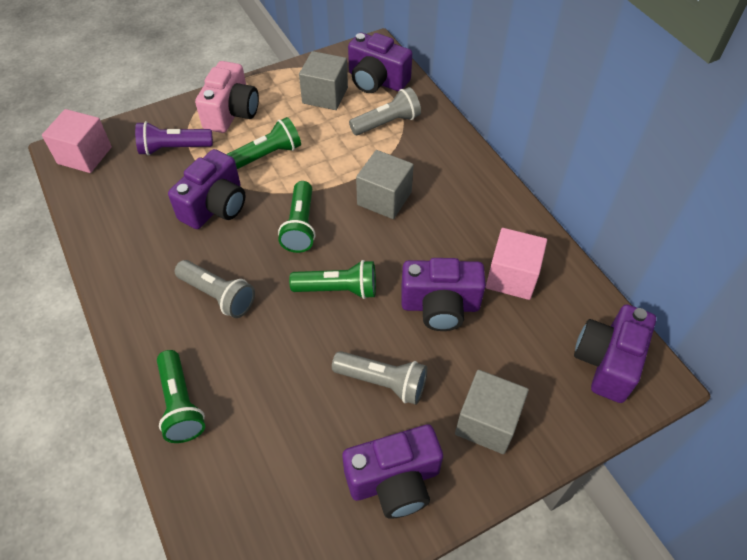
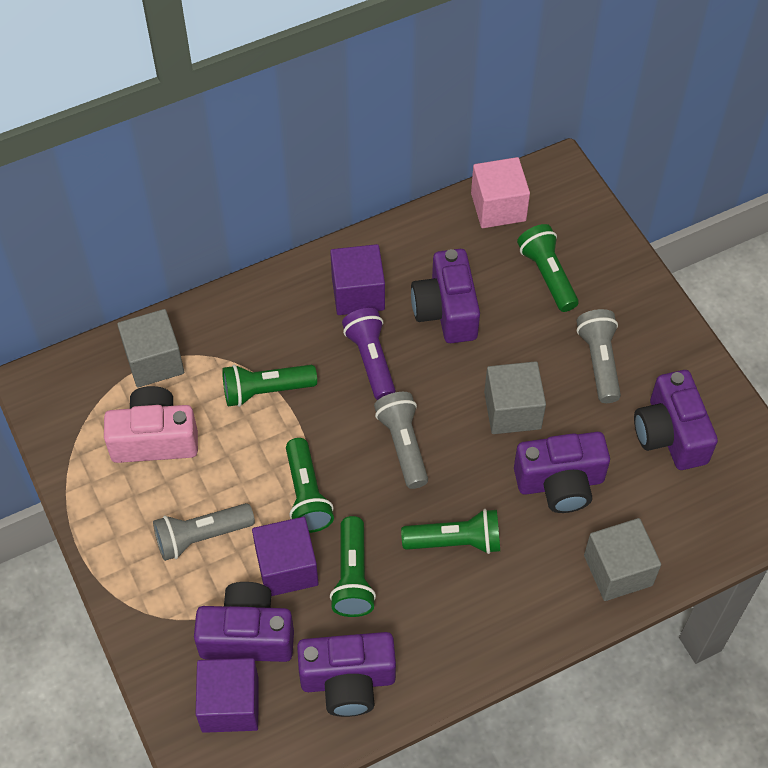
green flashlight: 4 -> 5
pink cube: 2 -> 1
purple cube: 0 -> 3

